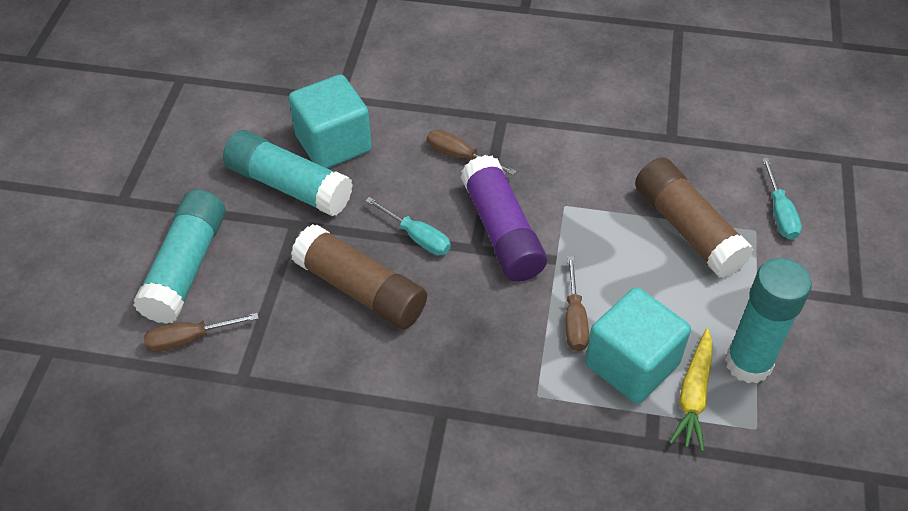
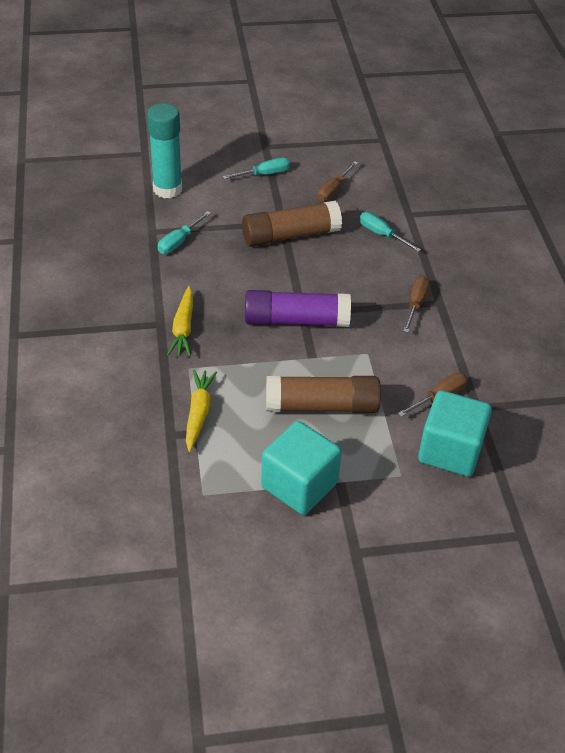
turquoise glue stick: 3 -> 1
turquoise screwdriver: 2 -> 3
yellow carrot: 1 -> 2

